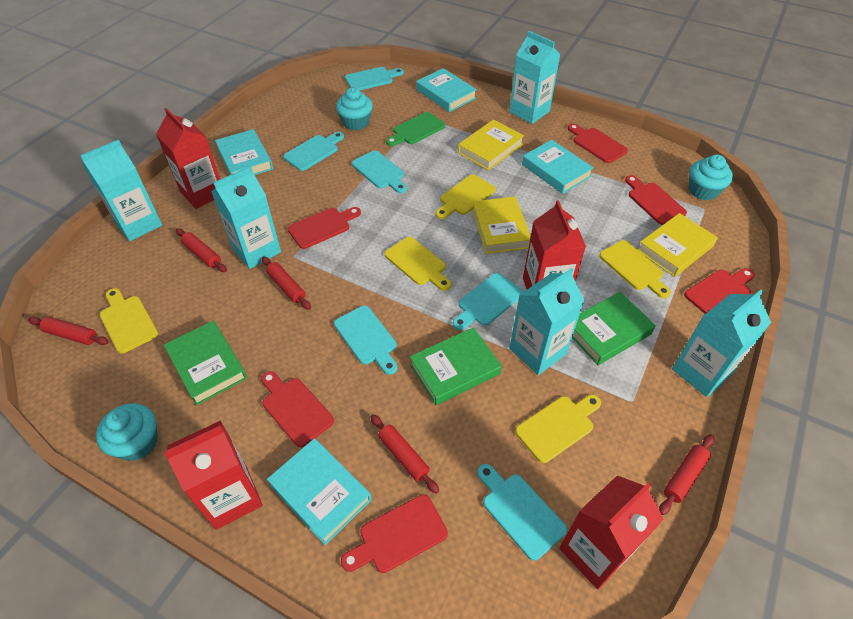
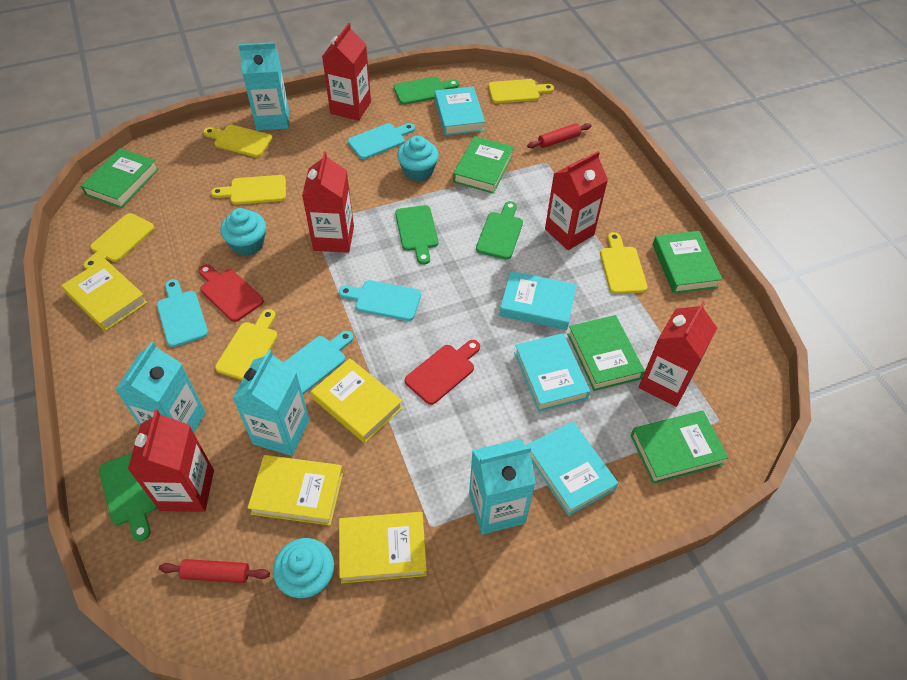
green book: 3 -> 5
green cutting board: 1 -> 4
red carton: 4 -> 5
red cutting board: 6 -> 2
red rolling pin: 5 -> 2
turquoise carton: 5 -> 4
turquoise cutting board: 6 -> 4
yellow book: 3 -> 4
yellow cutting board: 5 -> 6

